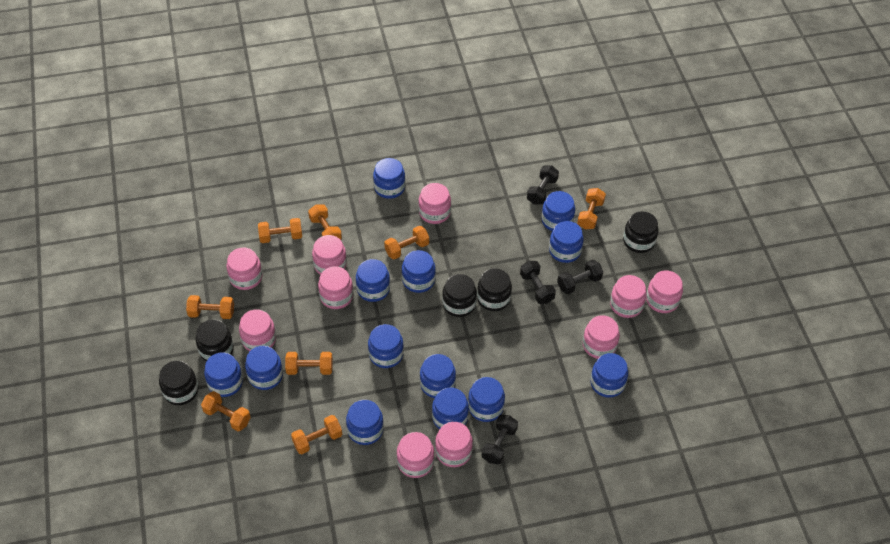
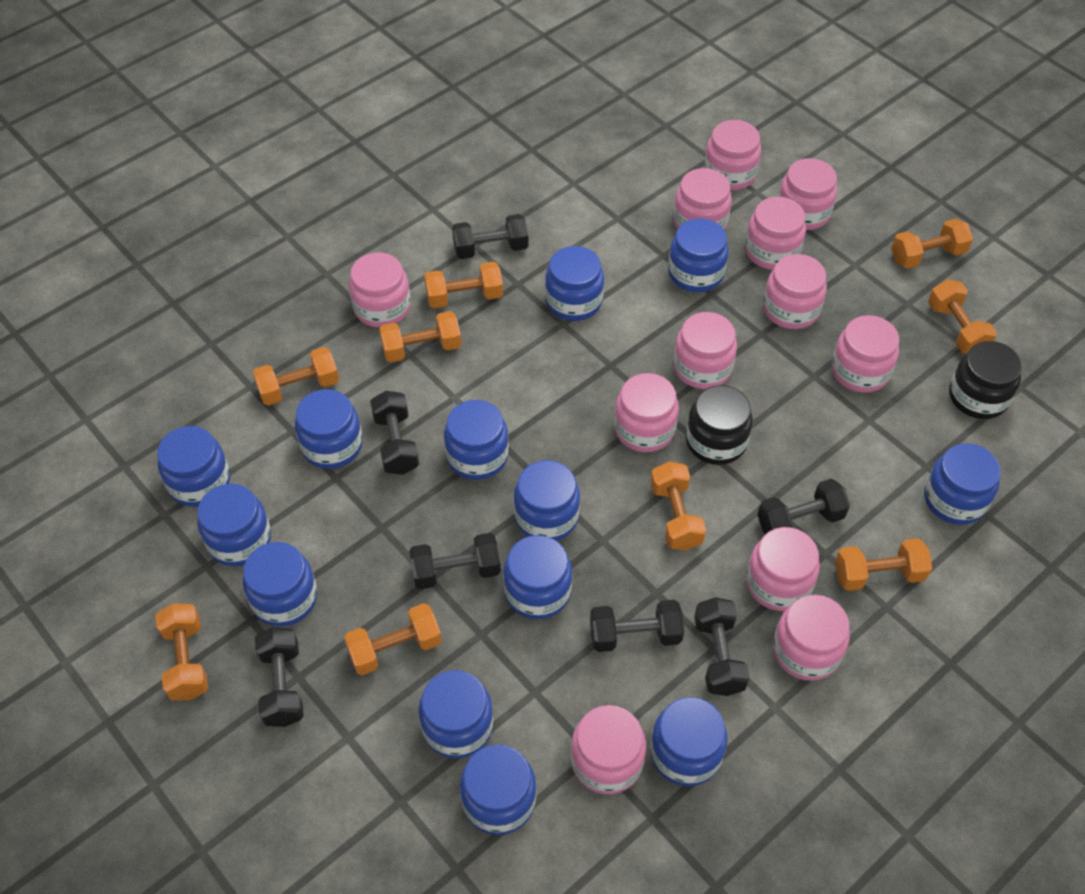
black dumbbell: 4 -> 7
black jar: 5 -> 2
orange dumbbell: 8 -> 9
pink jar: 10 -> 12

